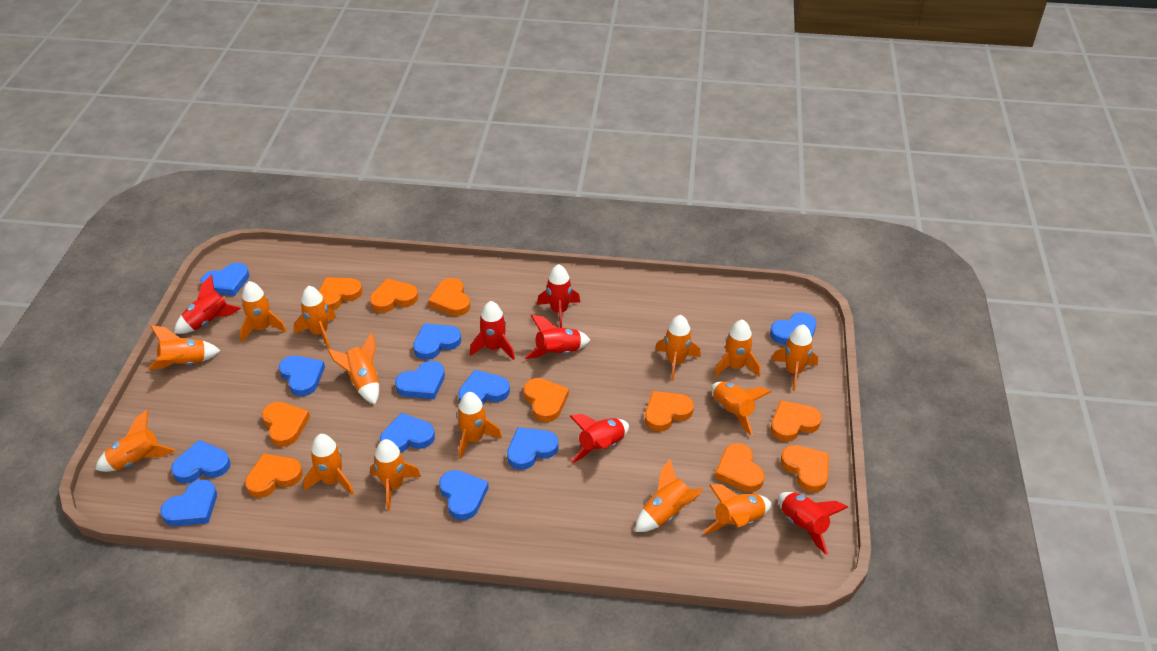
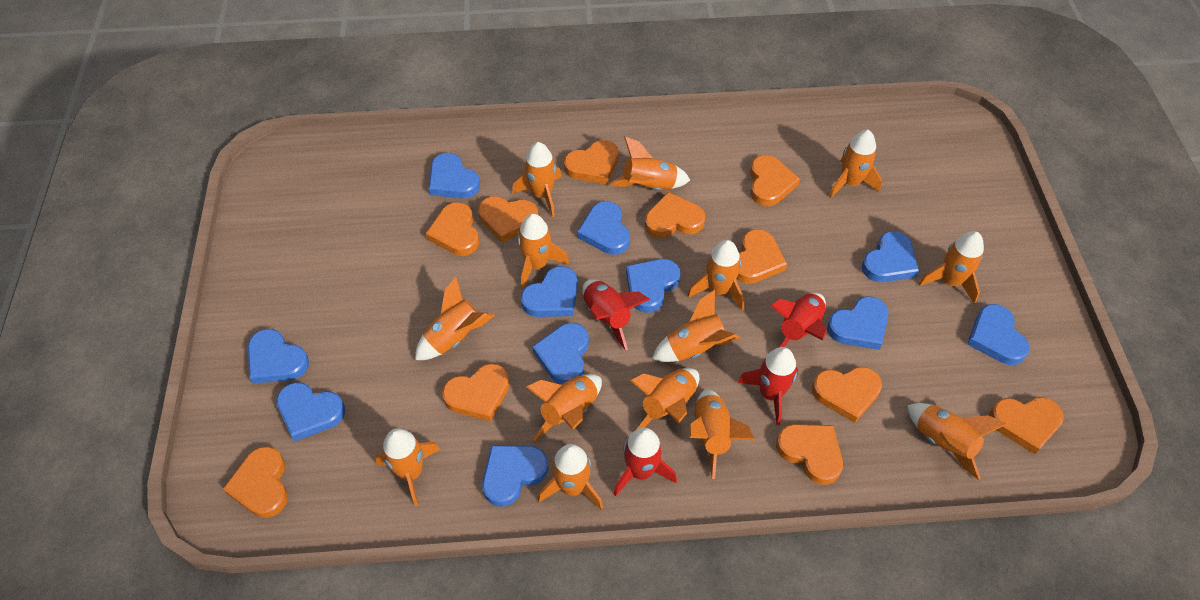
orange heart: 10 -> 11
red rocket: 6 -> 4

